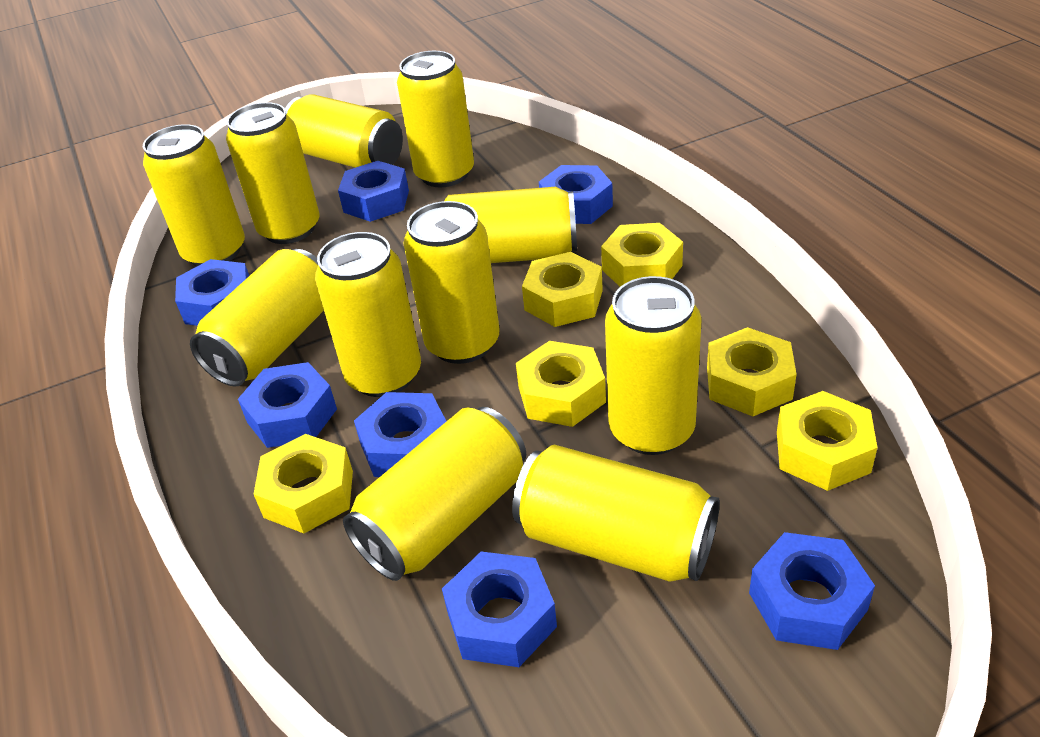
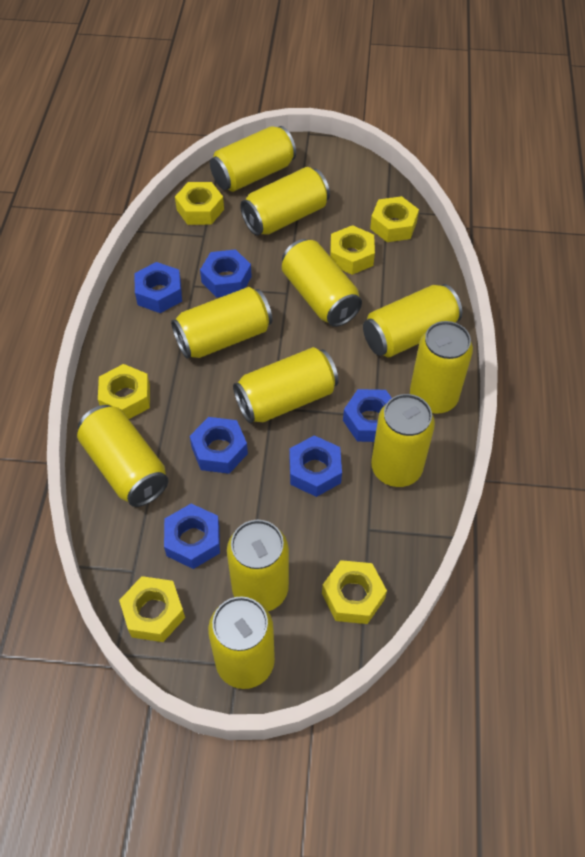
blue nut: 7 -> 6

